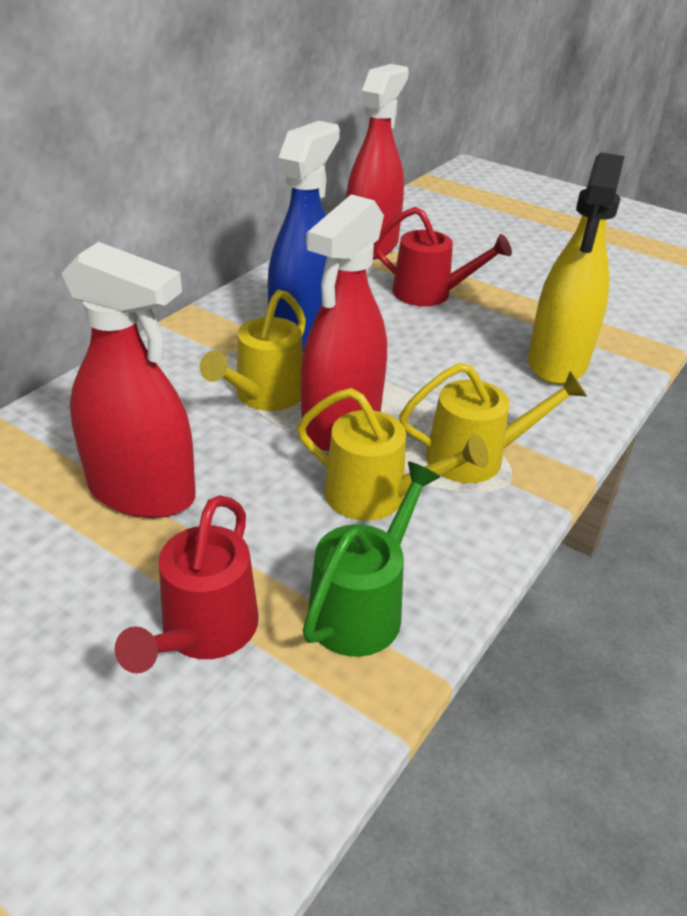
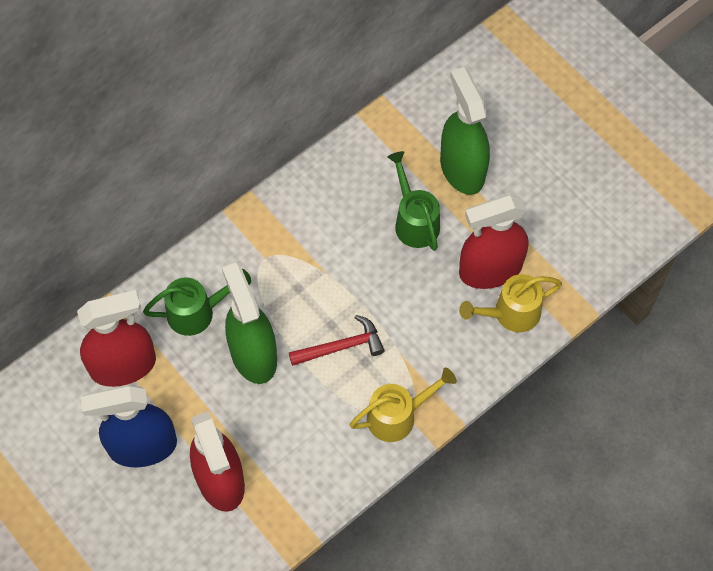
green spray bottle: 0 -> 2
green watering can: 1 -> 2
red hammer: 0 -> 1
red watering can: 2 -> 0
yellow spray bottle: 1 -> 0
yellow watering can: 3 -> 2

